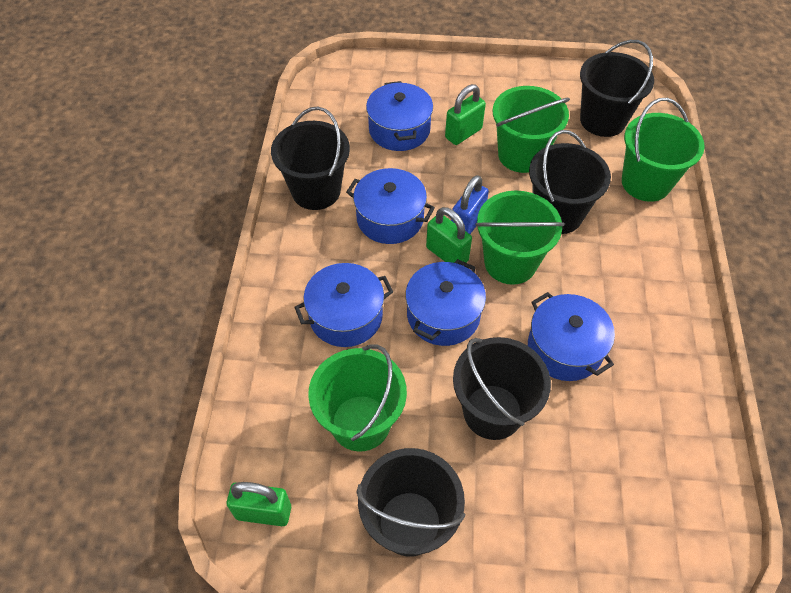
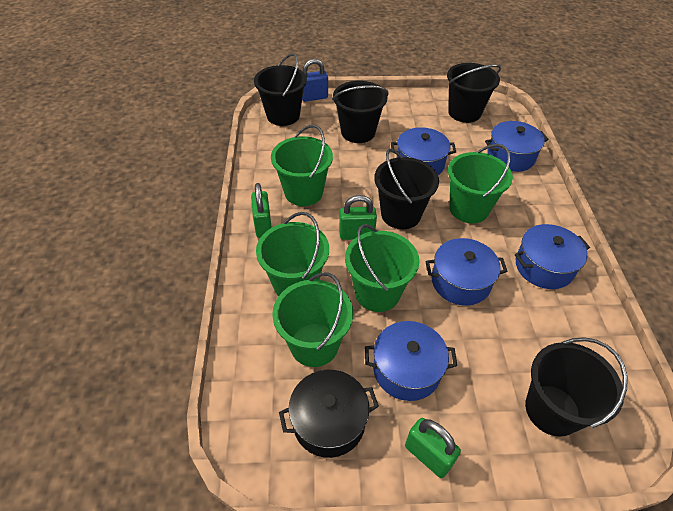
black pot: 0 -> 1
green bucket: 4 -> 5

